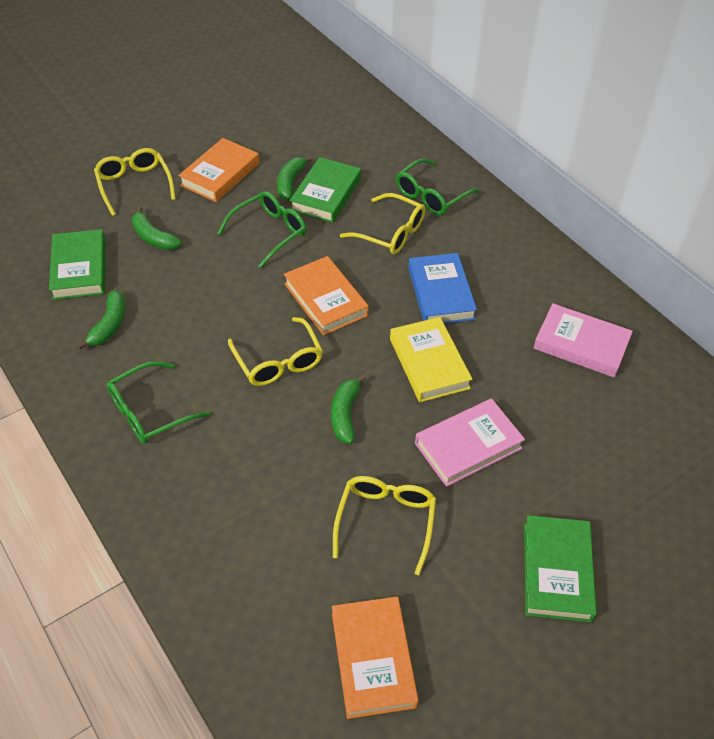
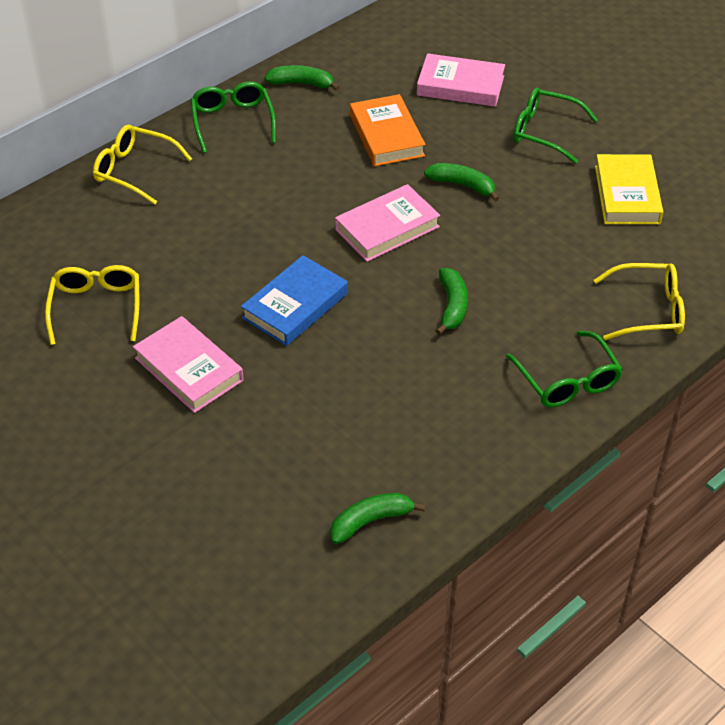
green book: 3 -> 0
orange book: 3 -> 1
pink book: 2 -> 3
yellow glasses: 4 -> 3

